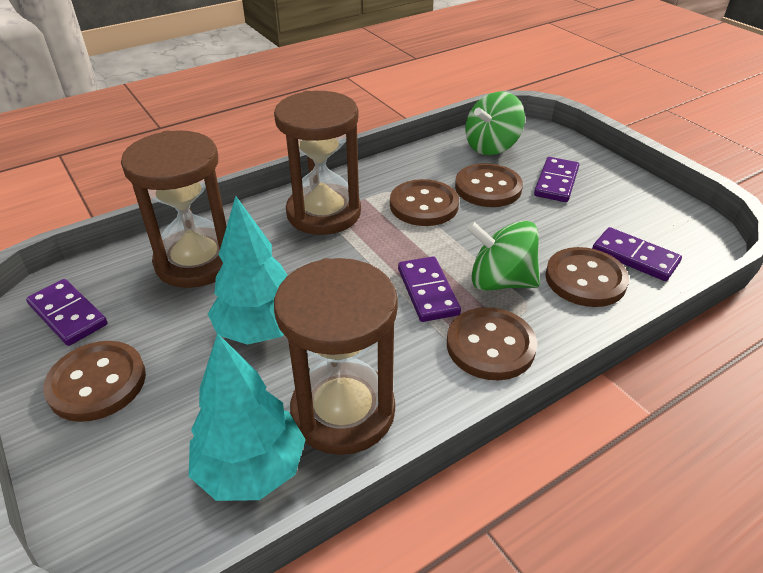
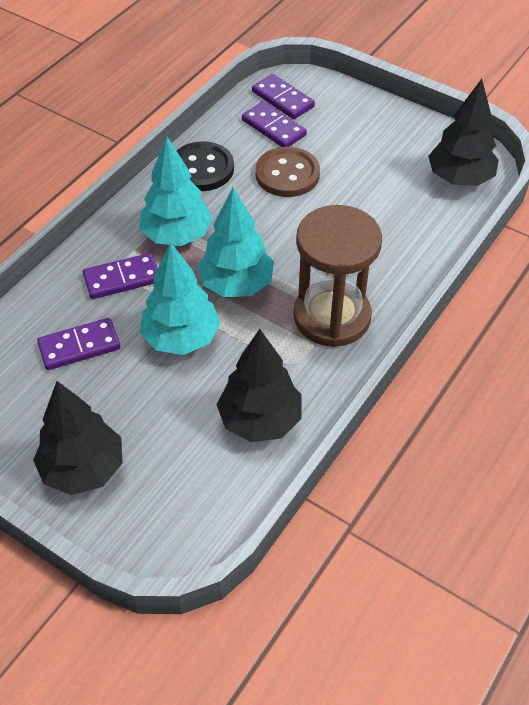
black button: 0 -> 1
black tree: 0 -> 3
brown button: 5 -> 1
brown hourglass: 3 -> 1
green spinning top: 2 -> 0
turquoise tree: 2 -> 3

